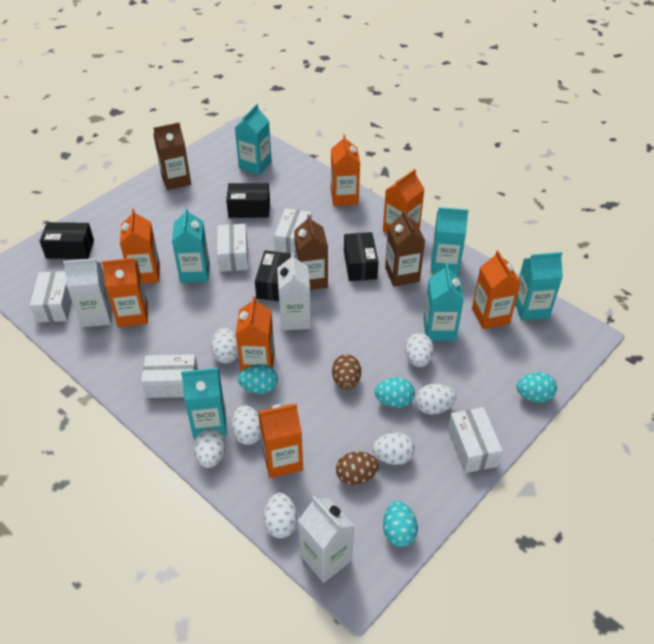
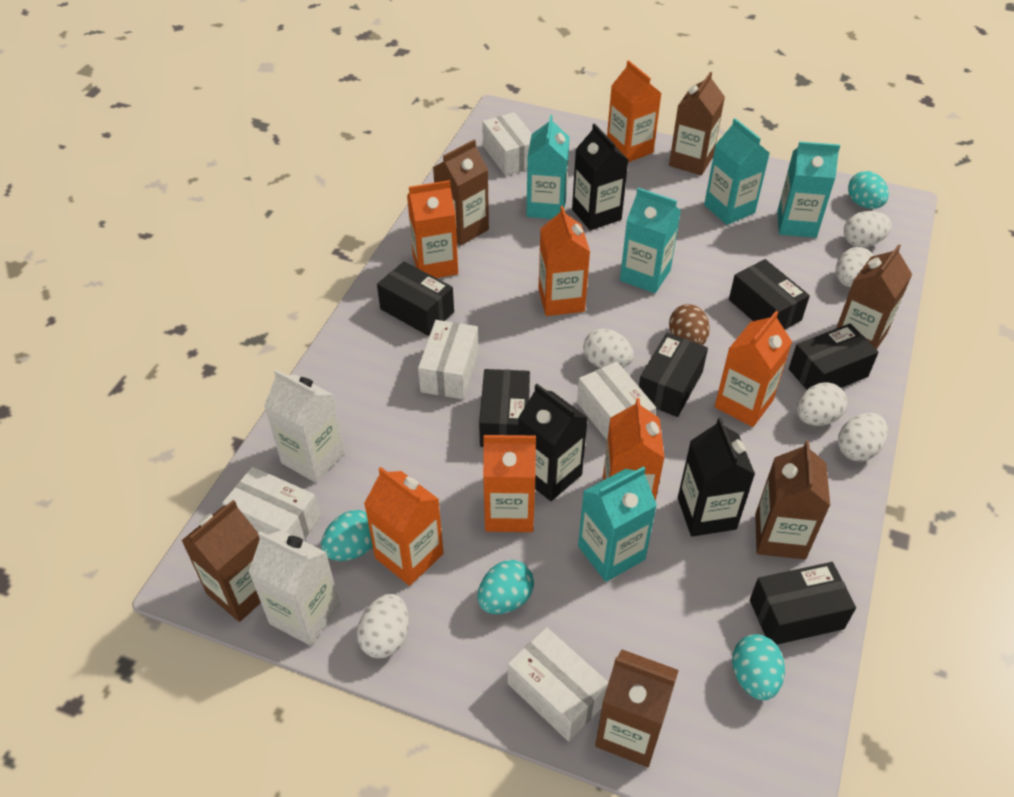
black box: 4 -> 6
black carton: 0 -> 3
brown carton: 3 -> 6
brown egg: 2 -> 1
turquoise carton: 6 -> 5
white carton: 3 -> 2
white egg: 7 -> 6

